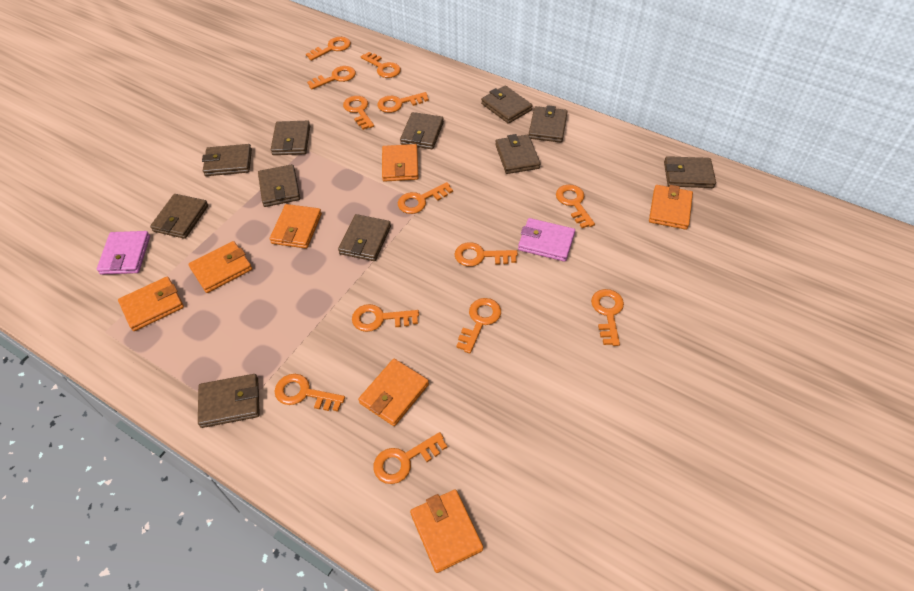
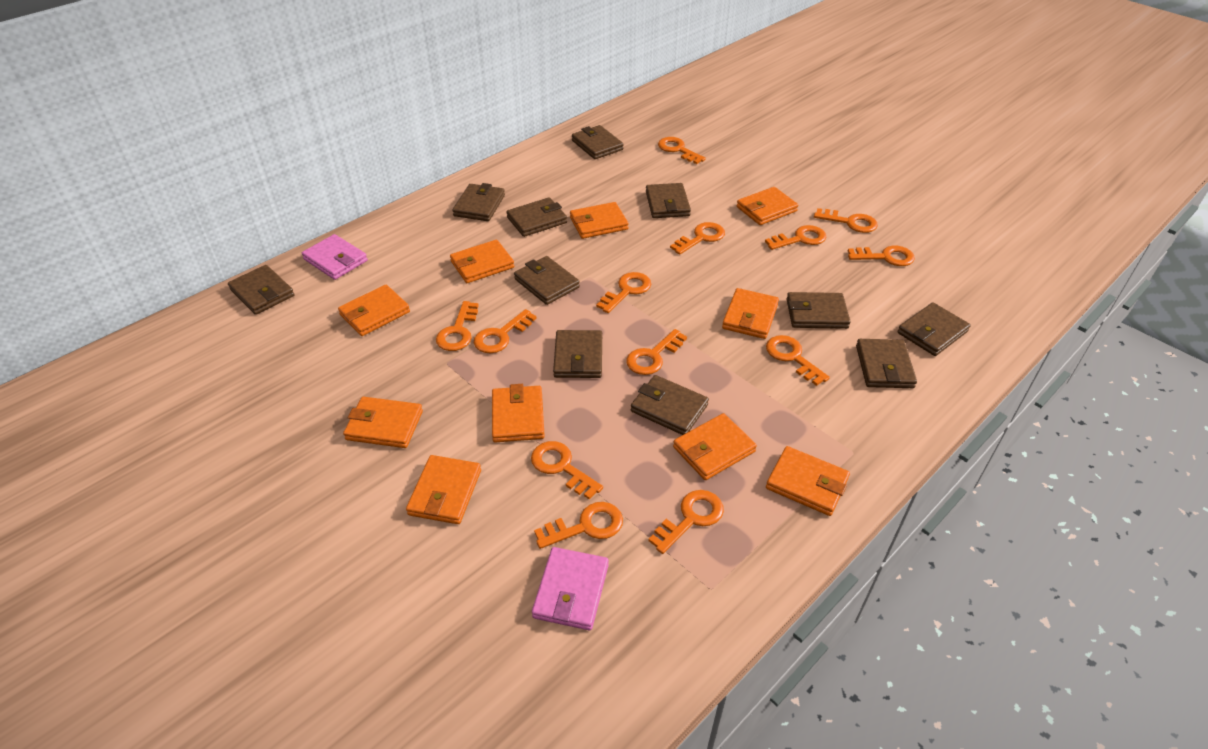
orange wallet: 7 -> 10

